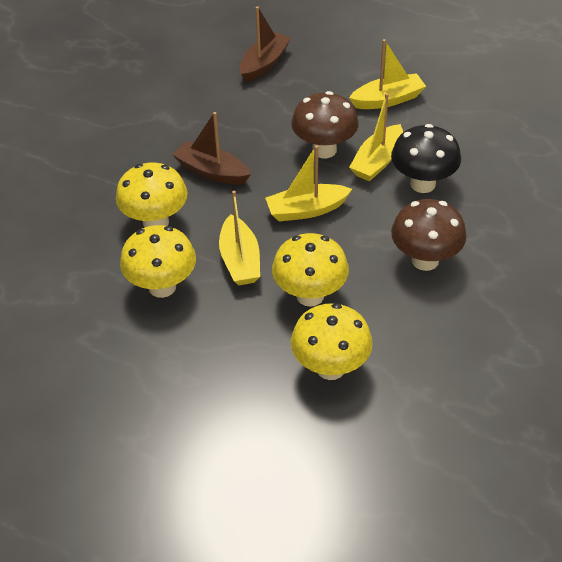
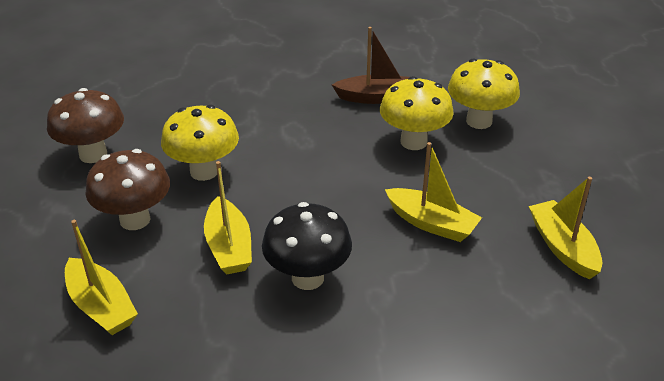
brown boat: 2 -> 1
yellow mushroom: 4 -> 3

